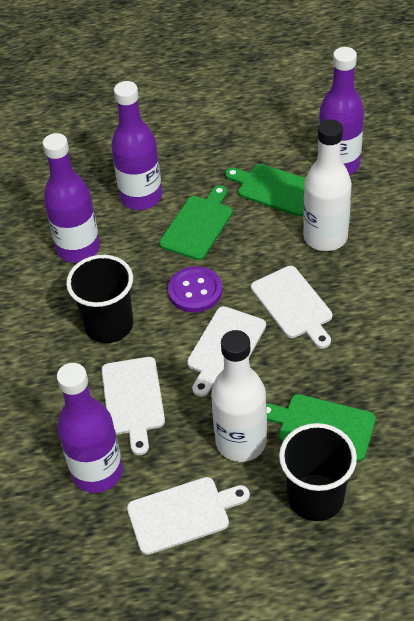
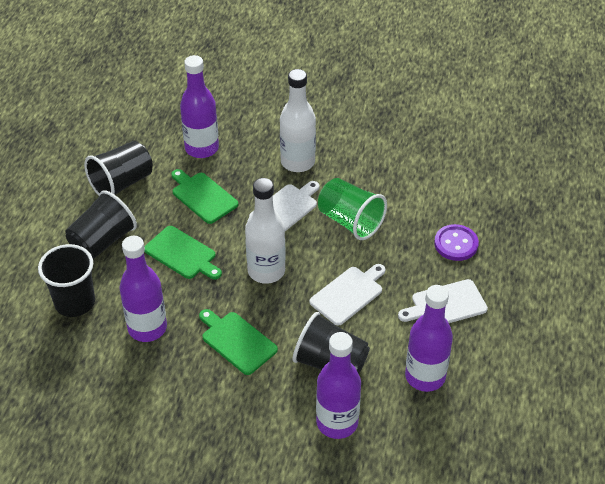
black cup: 2 -> 4
green cup: 0 -> 1
white cutting board: 4 -> 3

